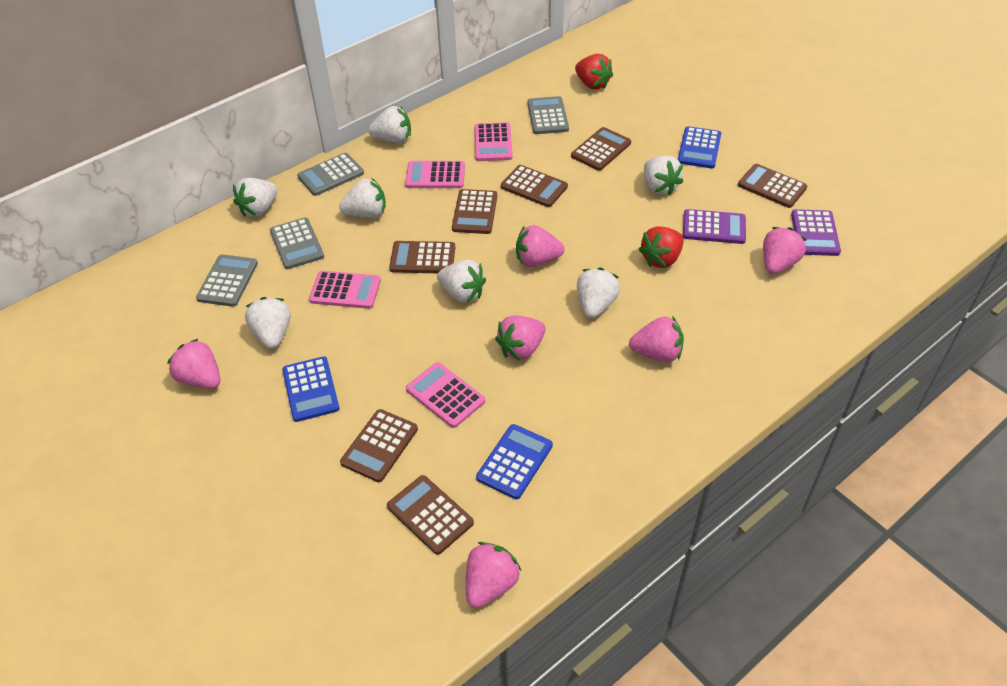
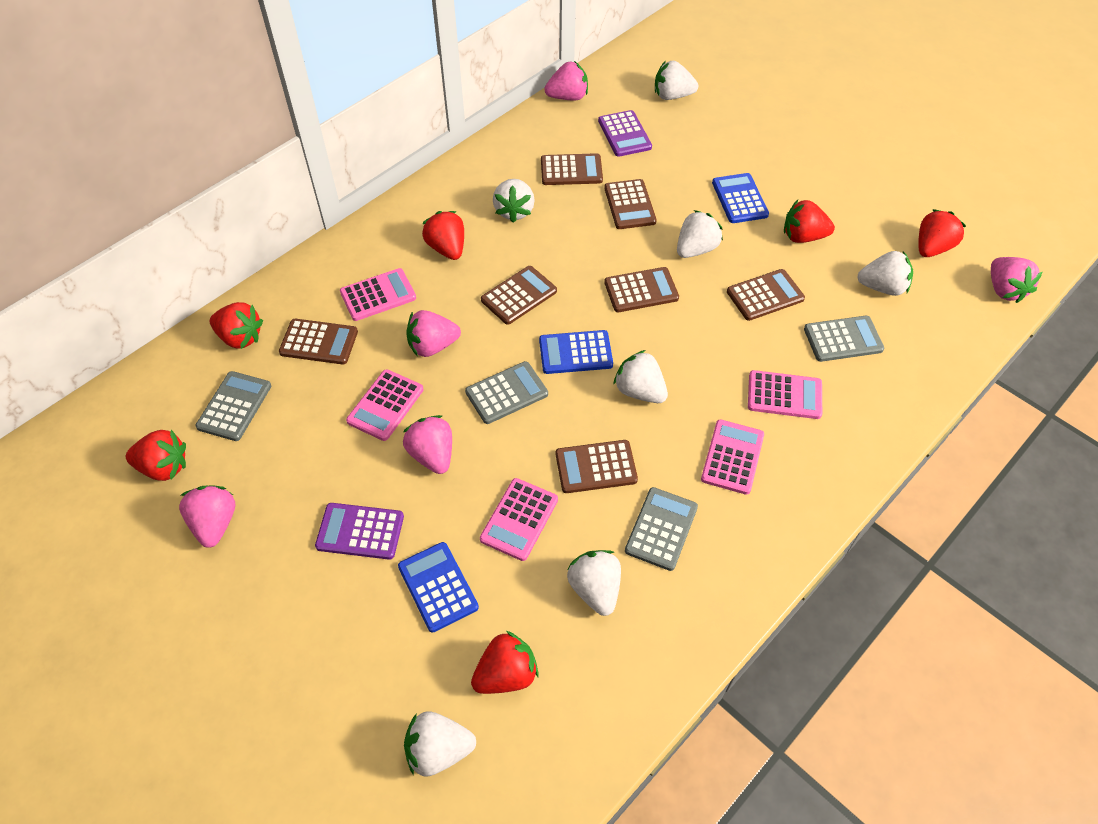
pink calculator: 4 -> 5
pink strawberry: 6 -> 5
red strawberry: 2 -> 6

